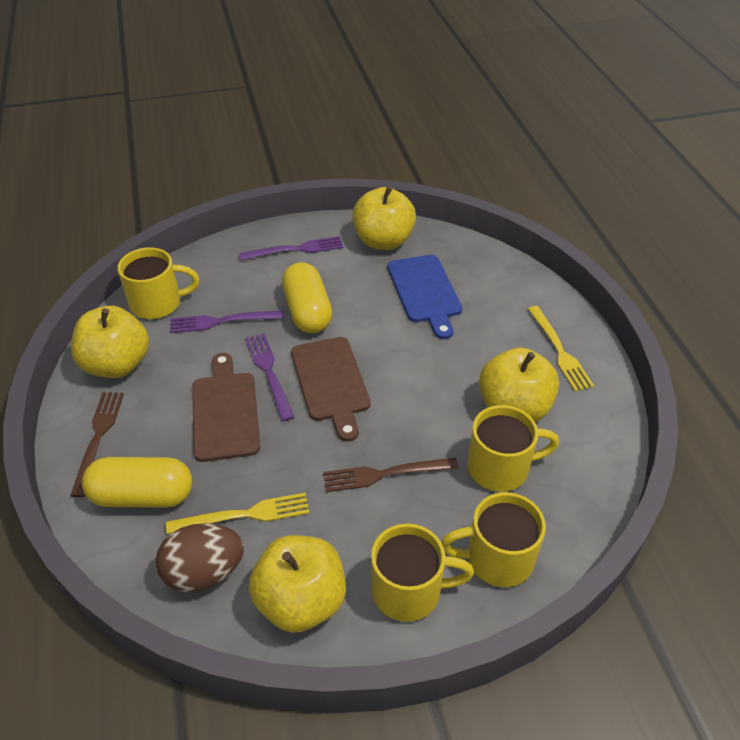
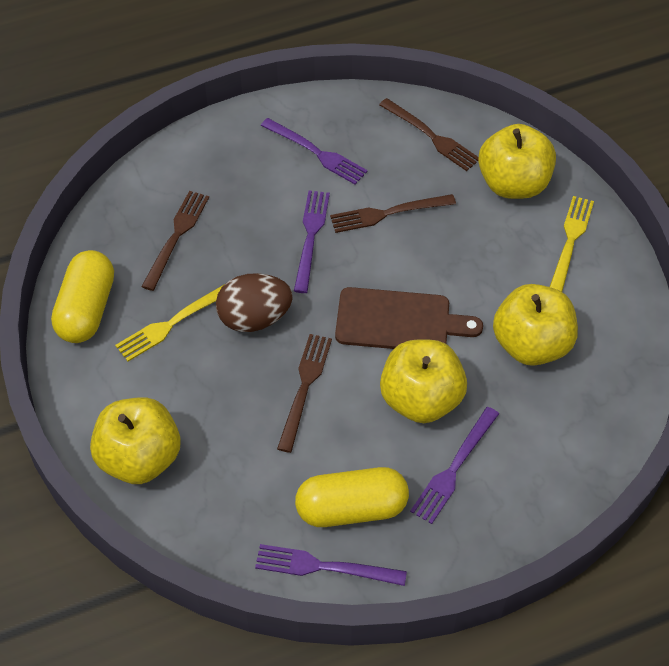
blue cutting board: 1 -> 0
brown cutting board: 2 -> 1
brown fork: 2 -> 4
purple fork: 3 -> 4
yellow mug: 4 -> 0

